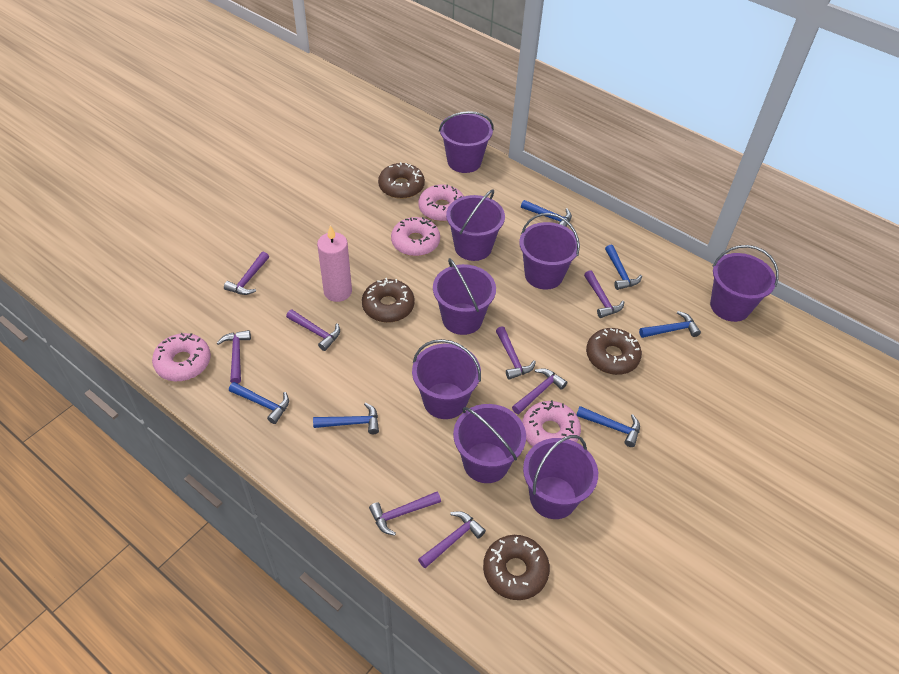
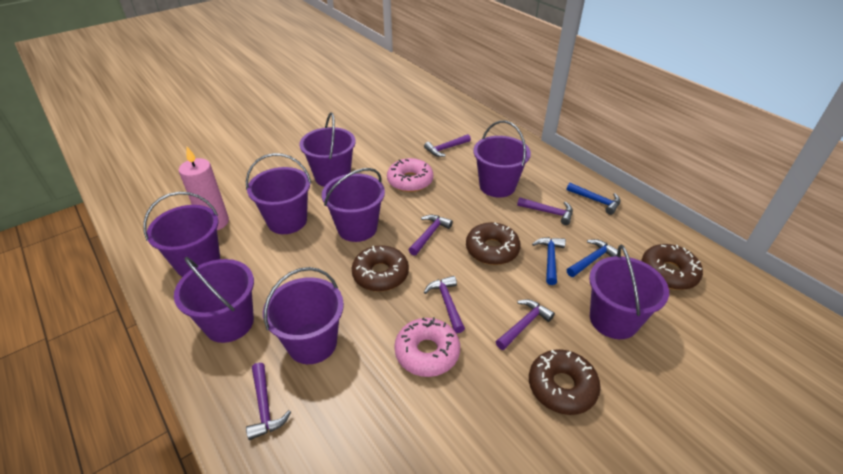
blue hammer: 6 -> 3
pink donut: 4 -> 2
purple hammer: 8 -> 6

